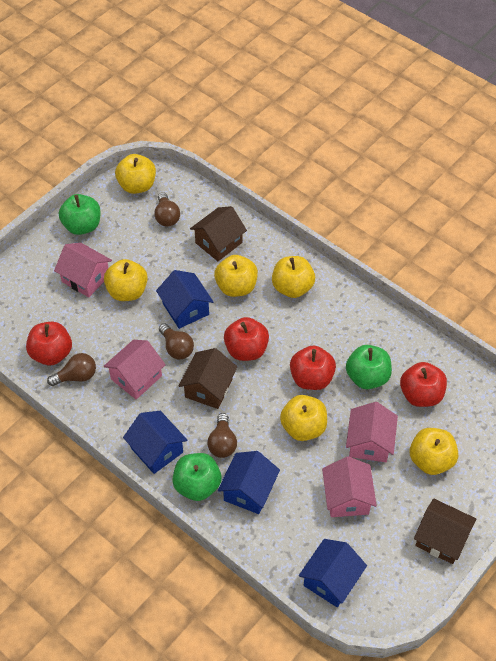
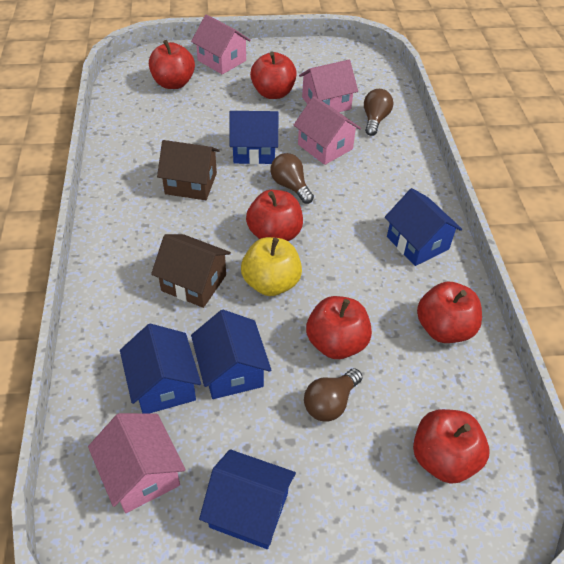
blue house: 4 -> 5
brown house: 3 -> 2
brown light bulb: 4 -> 3
green apple: 3 -> 0
red apple: 4 -> 6
yellow apple: 6 -> 1

